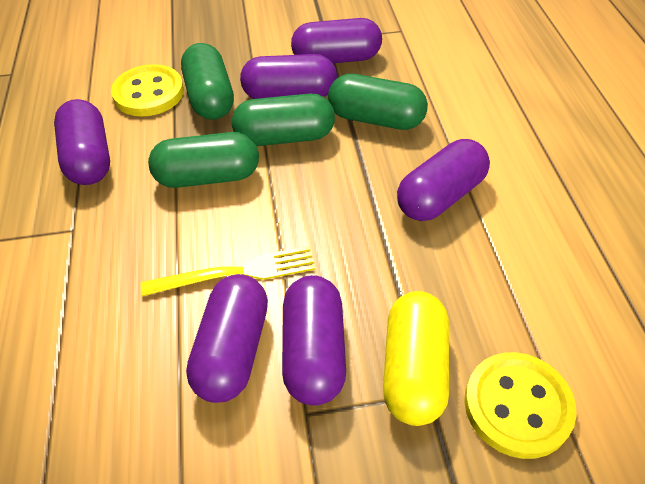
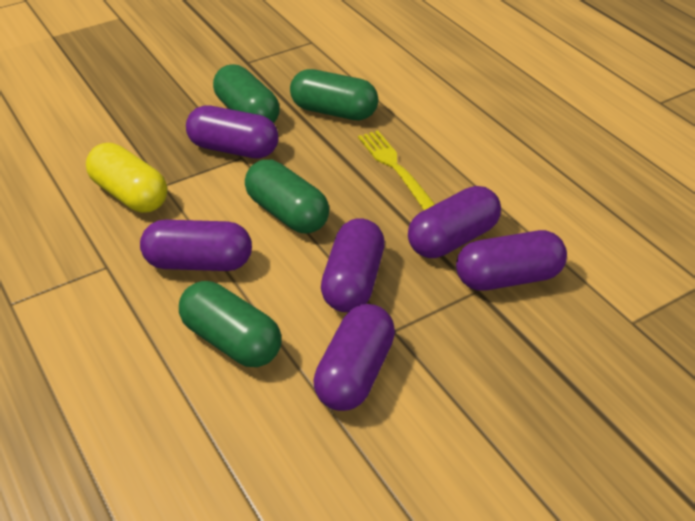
yellow button: 2 -> 0

